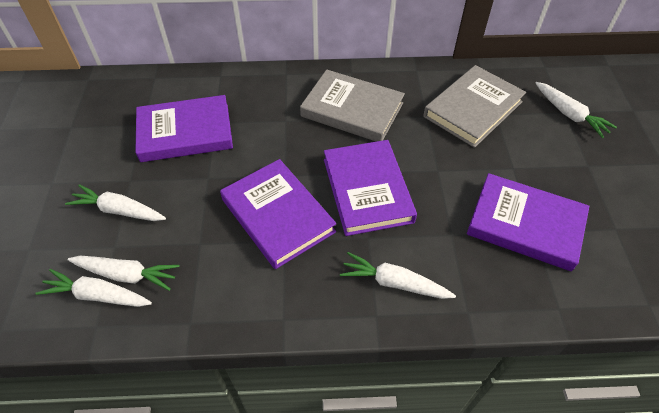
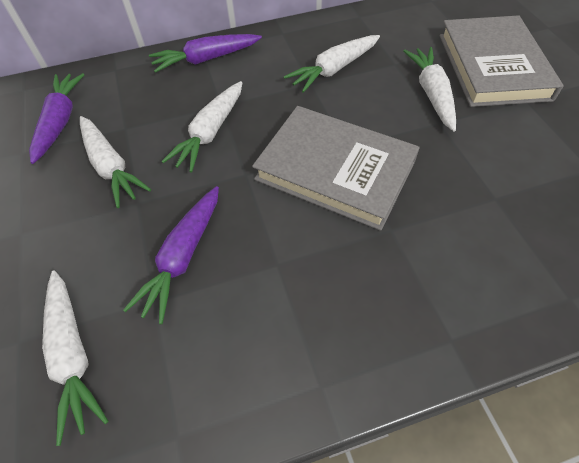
purple book: 4 -> 0
purple carrot: 0 -> 3

